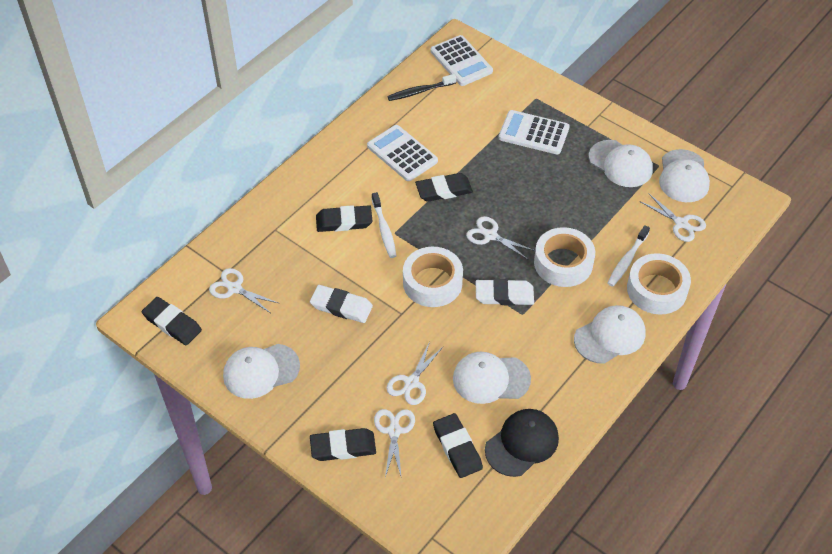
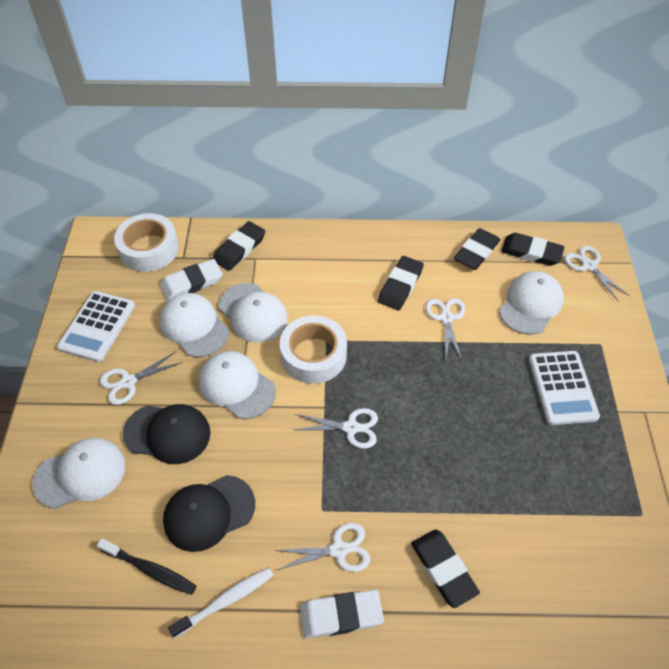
black cap: 1 -> 2
white calculator: 3 -> 2
white tape: 3 -> 2
white toothbrush: 2 -> 1

